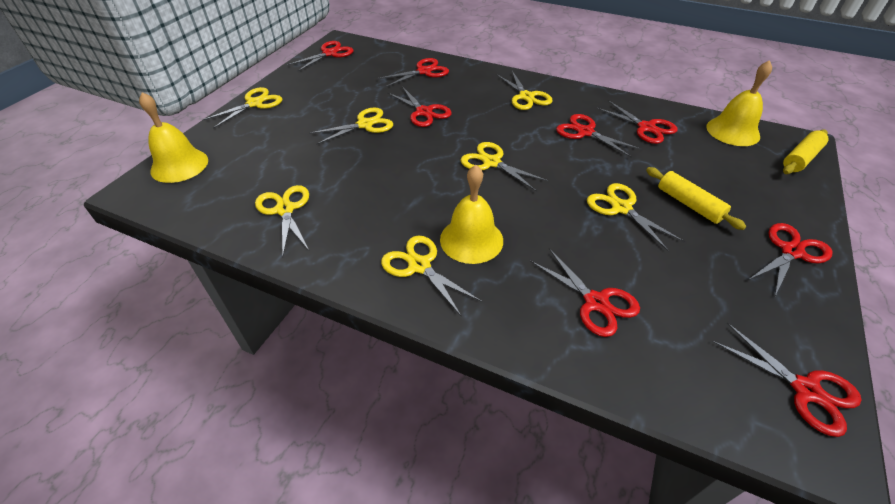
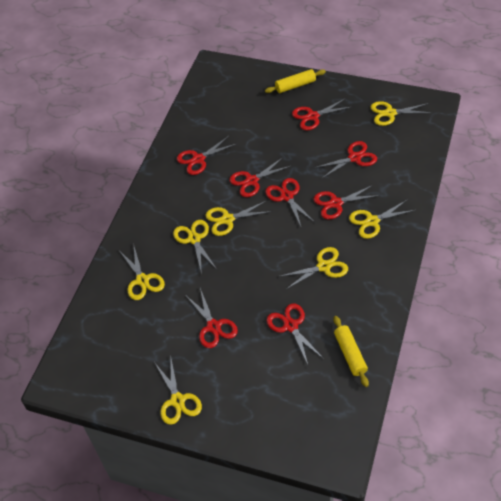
yellow bell: 3 -> 0

